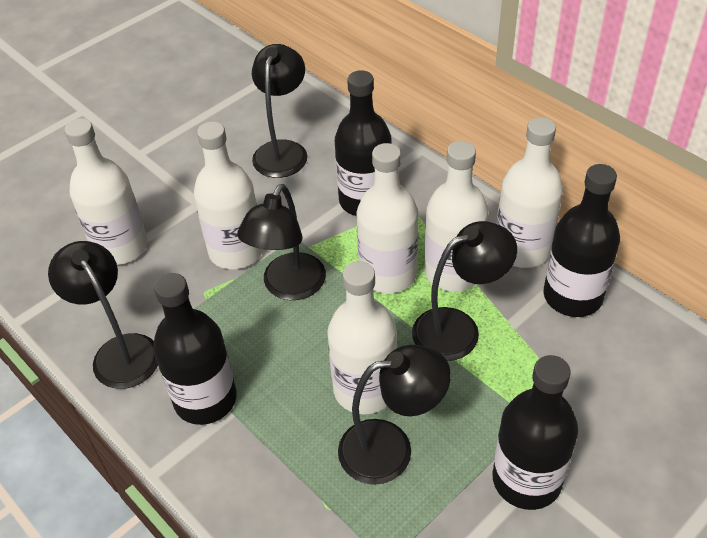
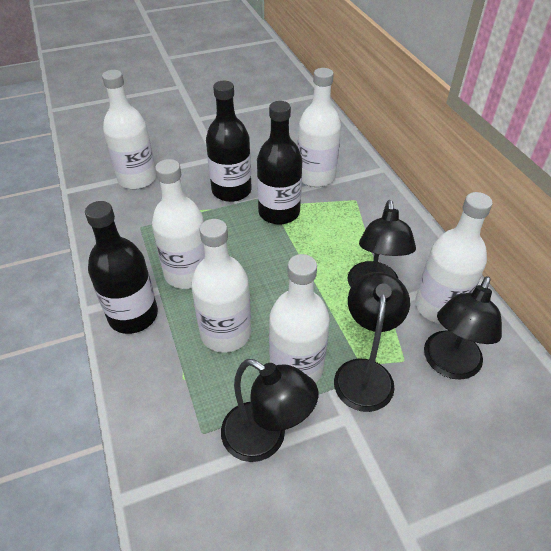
black bottle: 4 -> 3
black lamp: 5 -> 4

